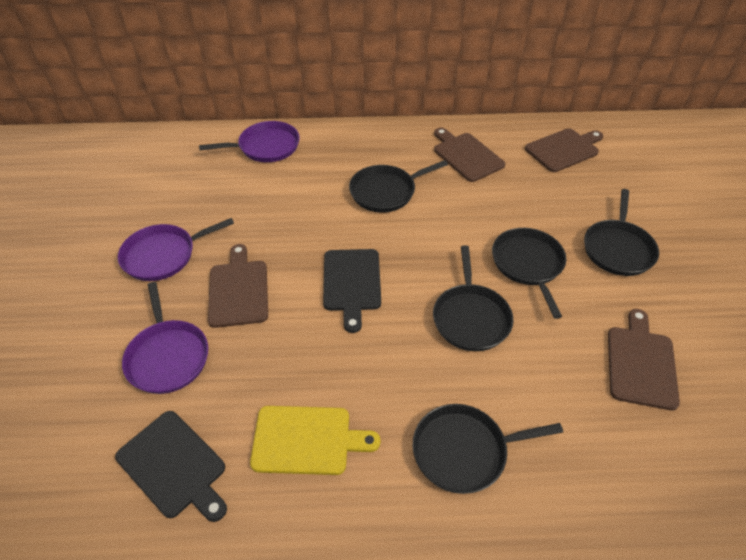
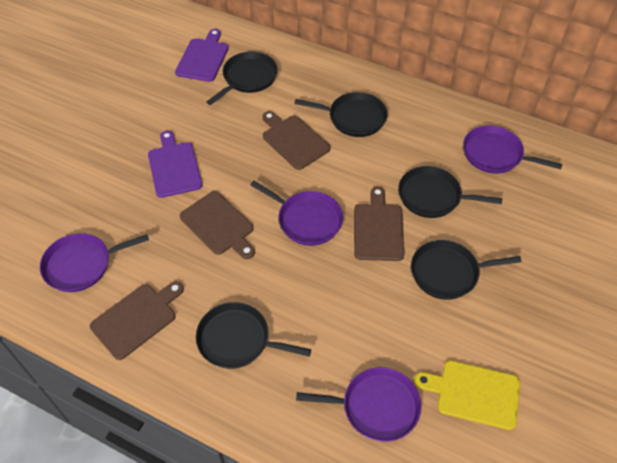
black cutting board: 2 -> 0
purple cutting board: 0 -> 2
purple pan: 3 -> 4

